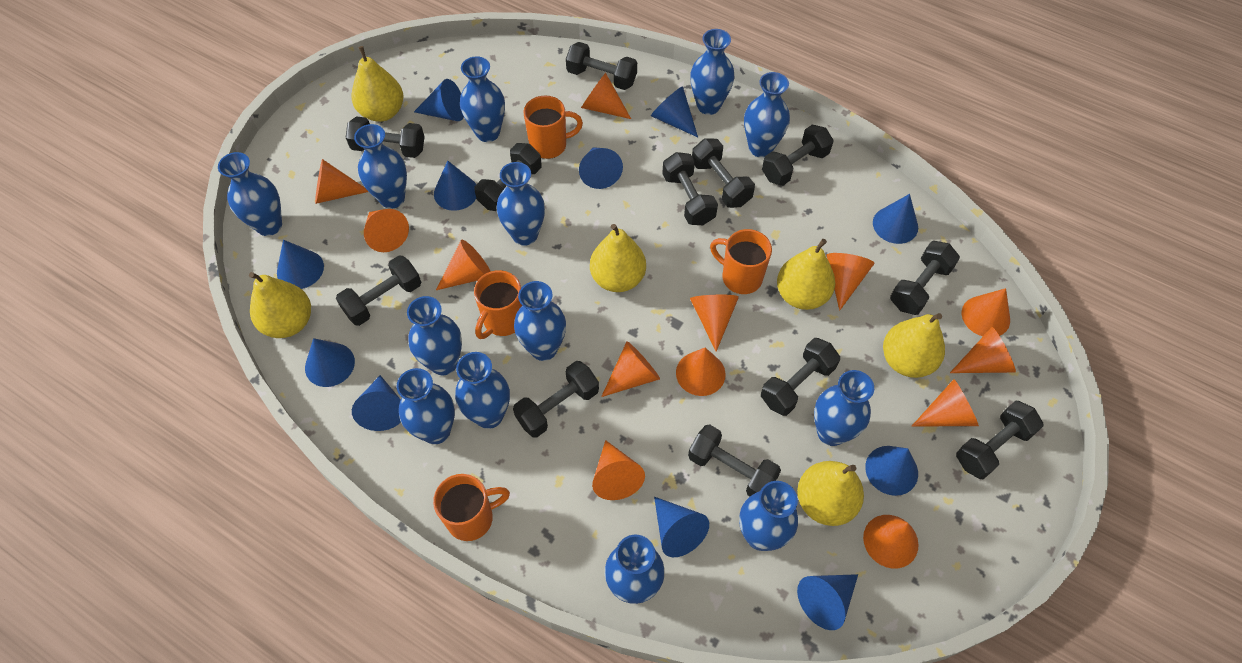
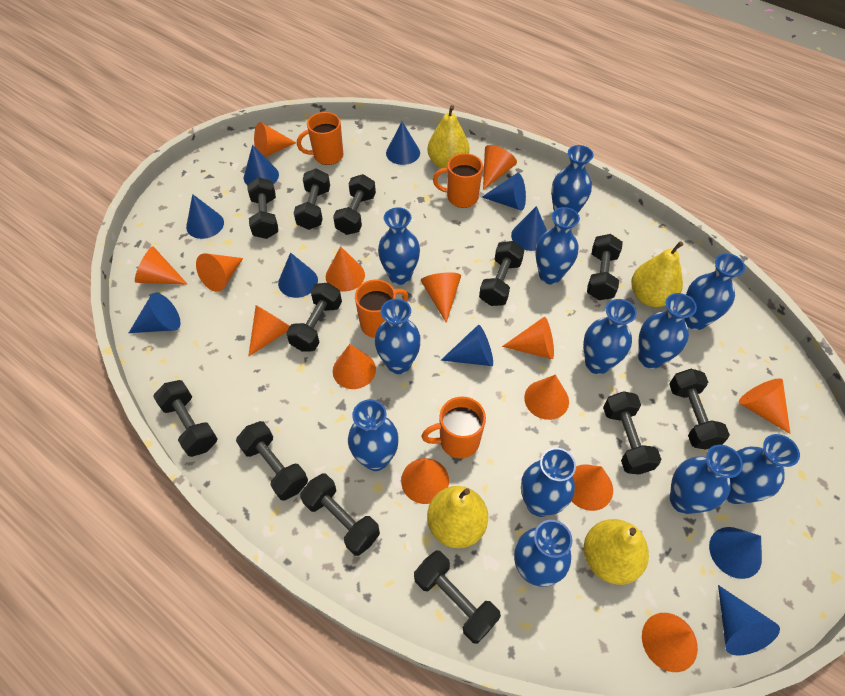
blue cone: 11 -> 10
blue vase: 13 -> 12
orange cone: 13 -> 14
yellow pear: 6 -> 4

